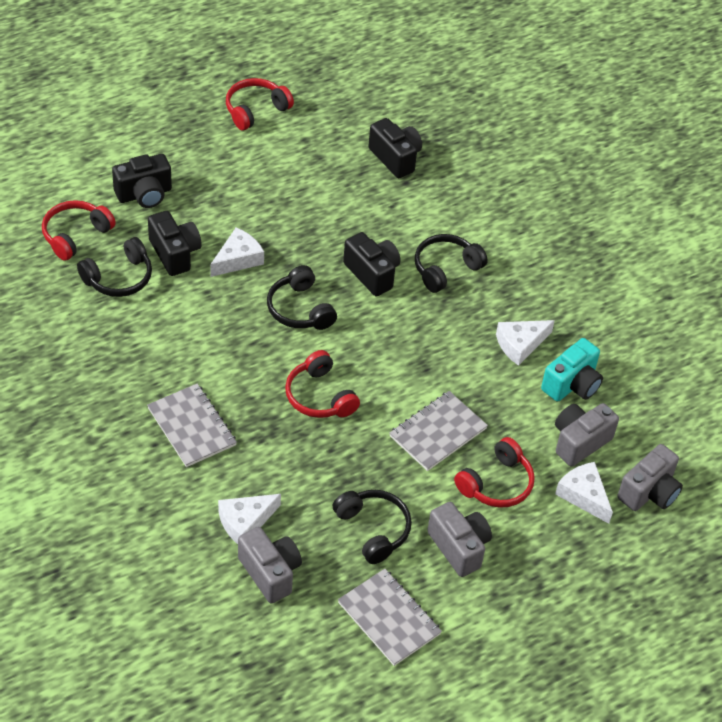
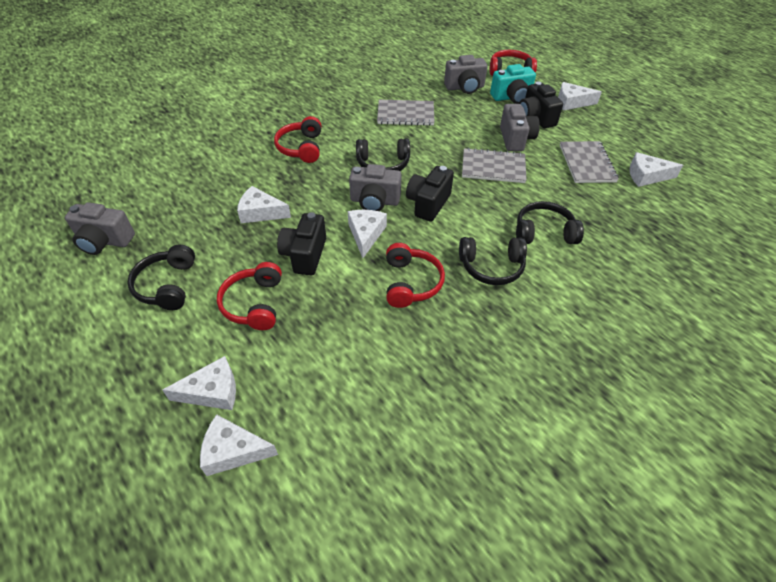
black camera: 4 -> 3
white cheese: 4 -> 6

